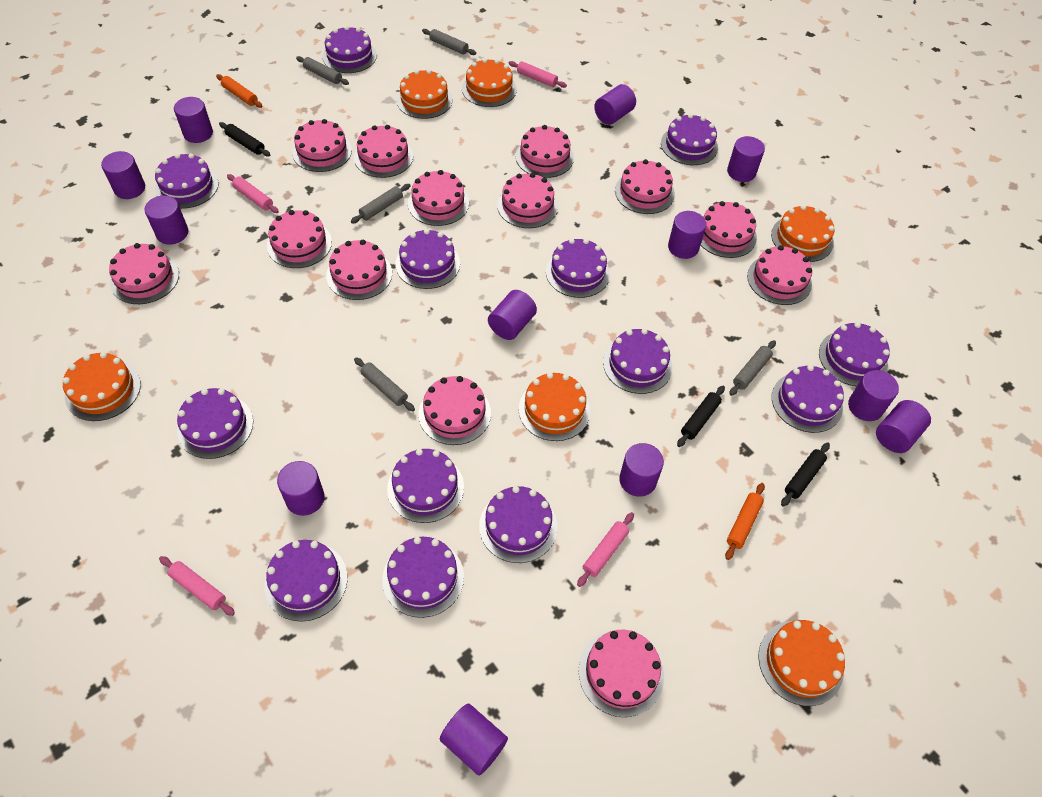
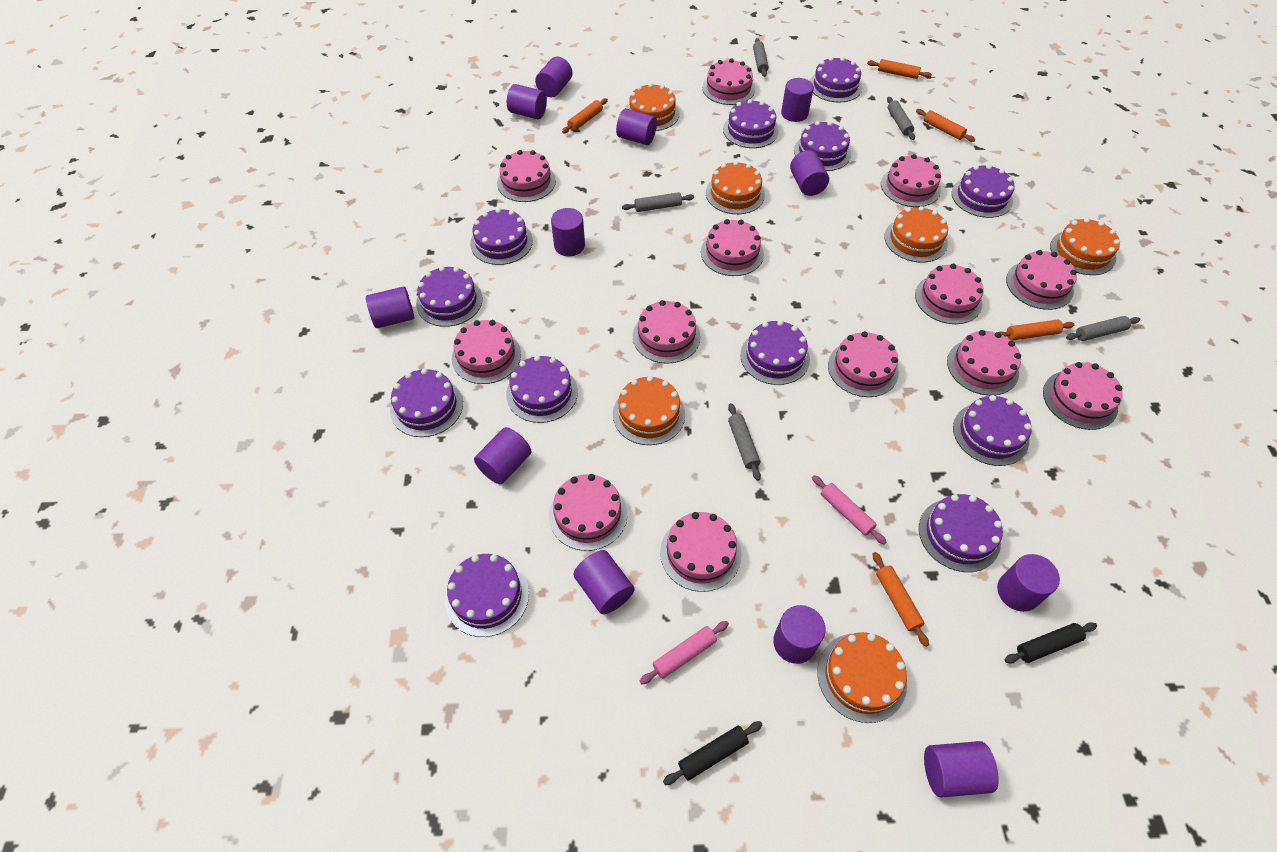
black rolling pin: 3 -> 2
orange rolling pin: 2 -> 5
pink rolling pin: 4 -> 2
purple cake: 13 -> 12

